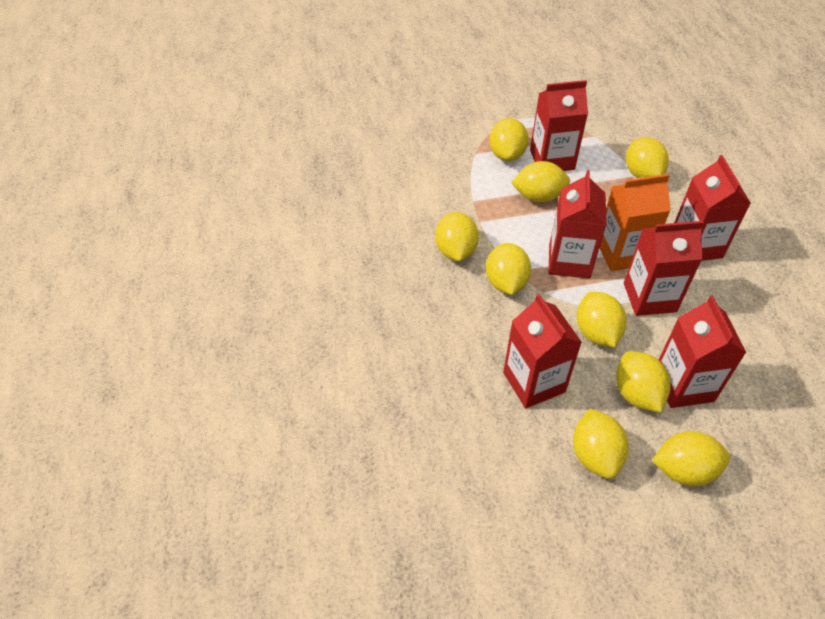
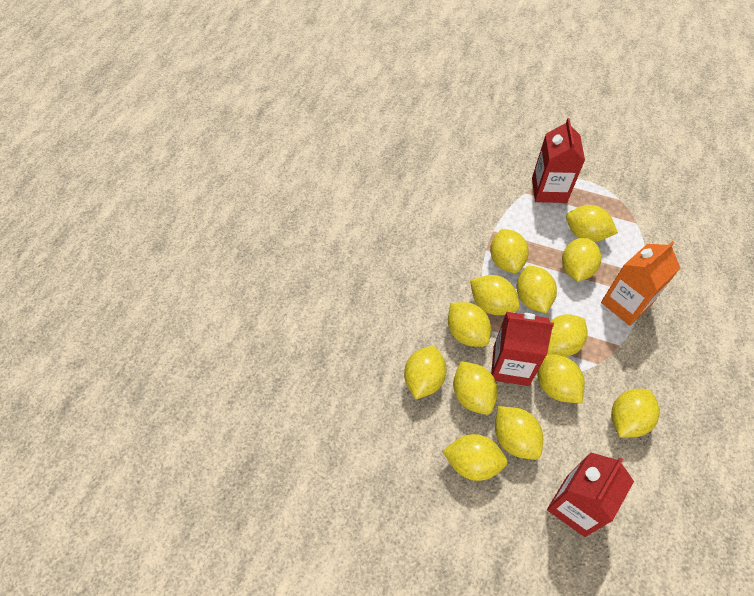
red carton: 6 -> 3
yellow lemon: 9 -> 13

